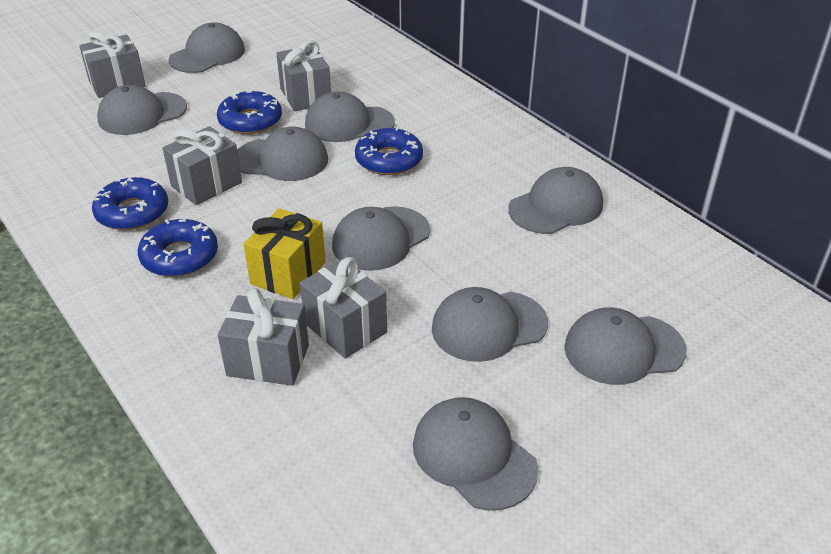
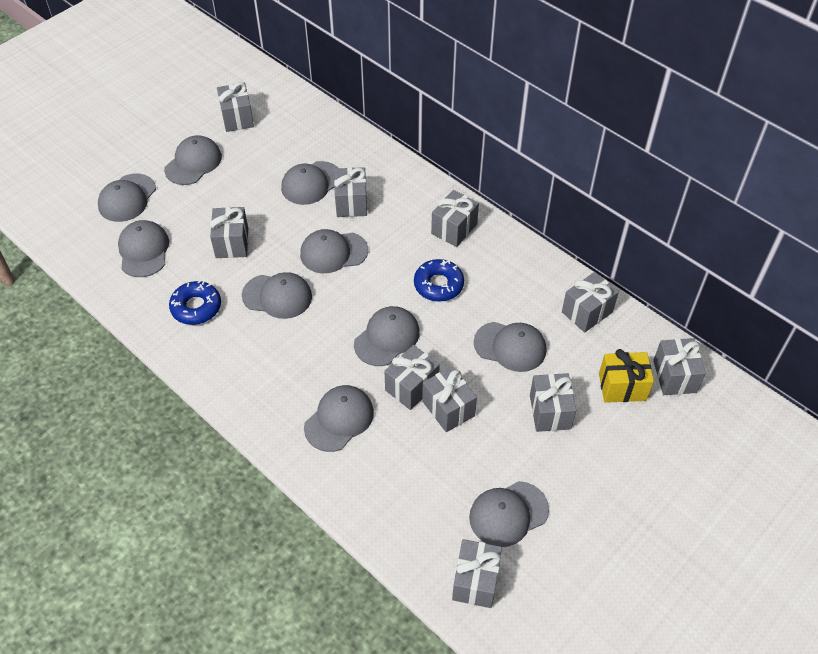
blue donut: 4 -> 2
grey cap: 9 -> 10
grey gift: 5 -> 10

